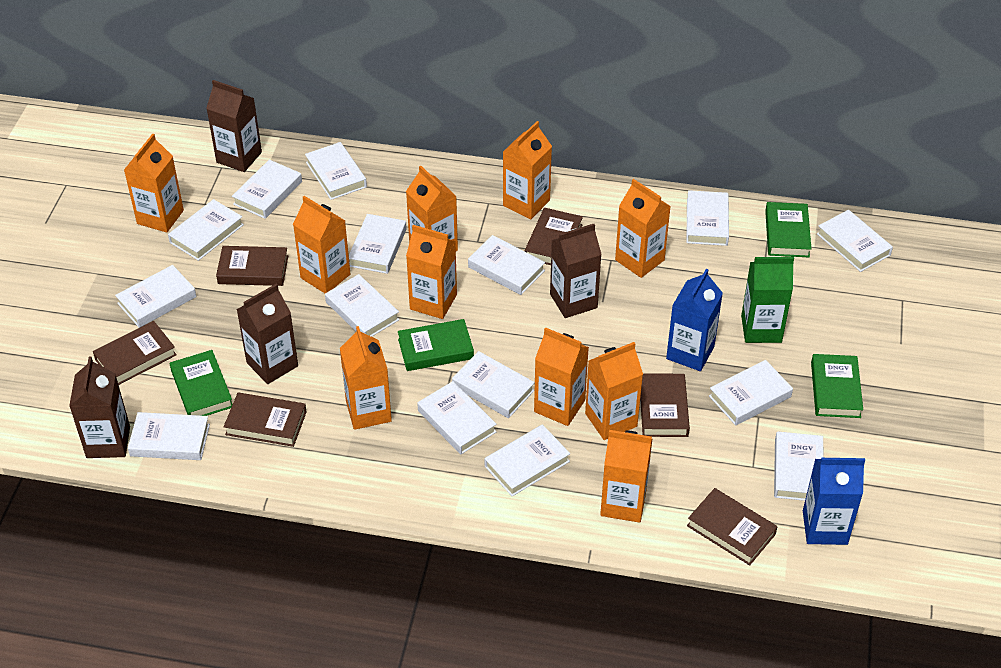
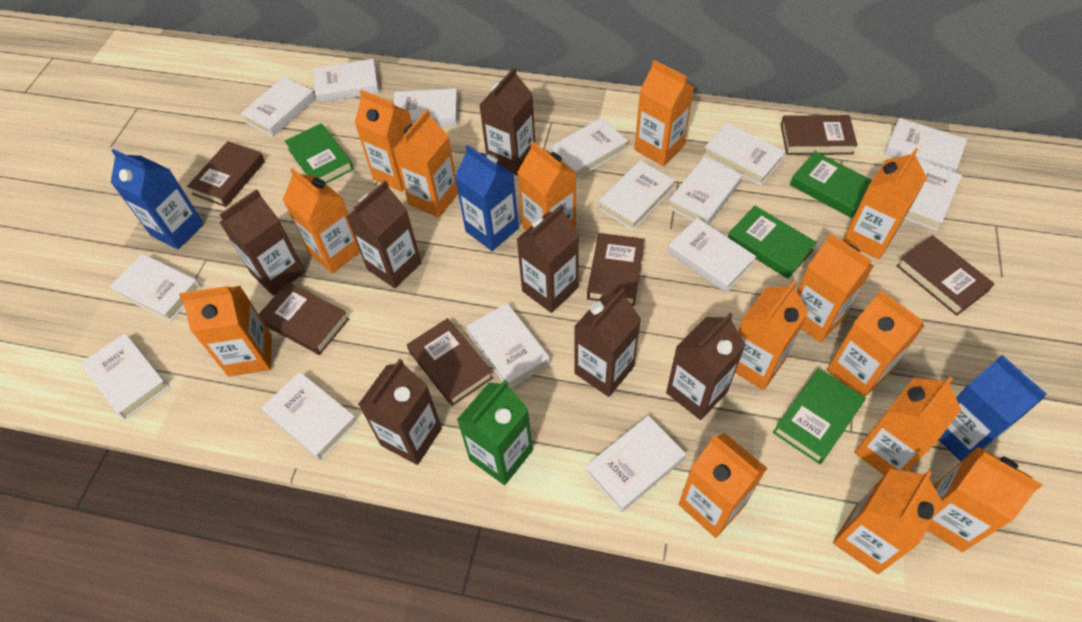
blue carton: 2 -> 3
brown carton: 4 -> 7
orange carton: 10 -> 14

